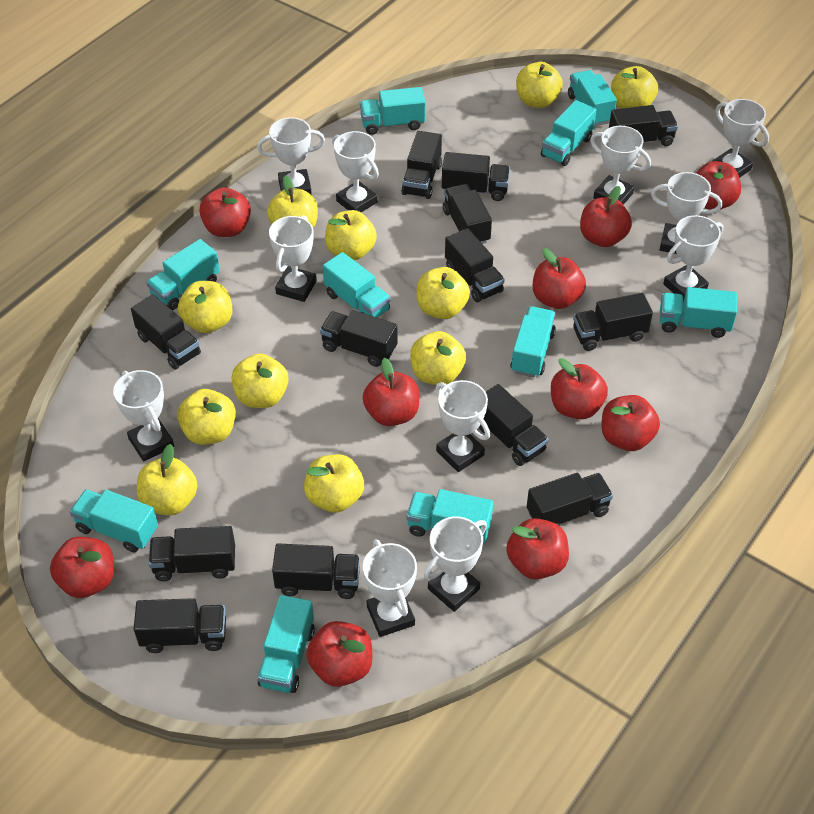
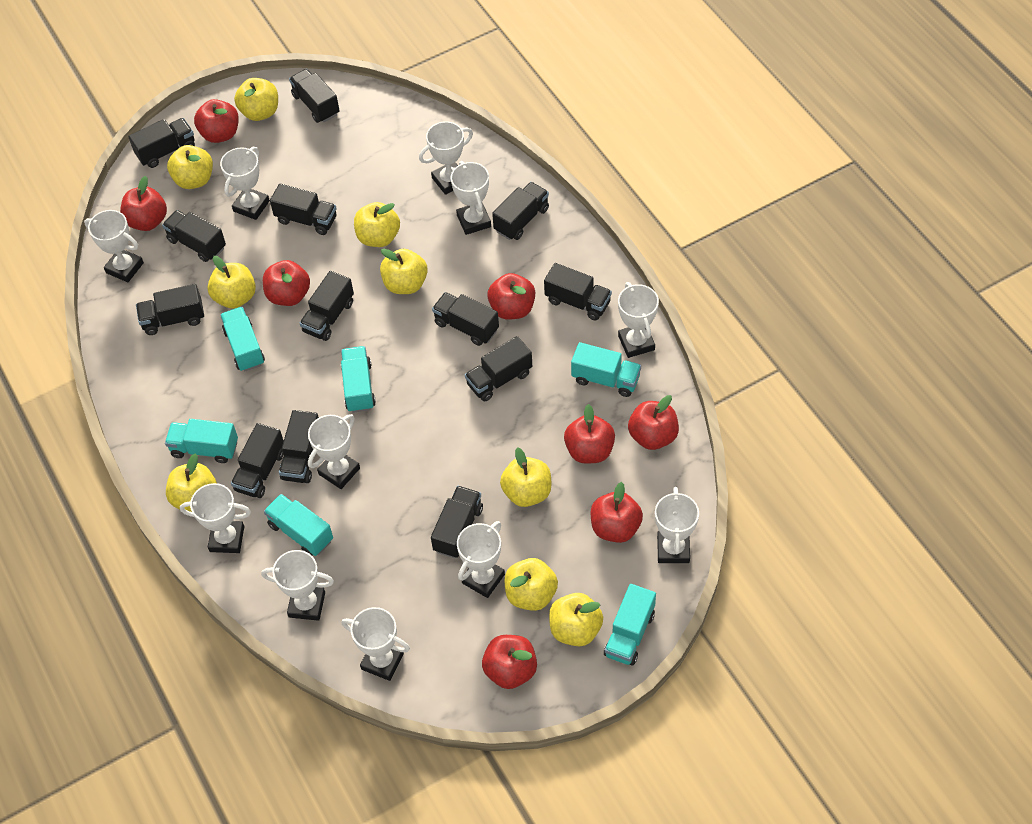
red apple: 10 -> 8
turquoise truck: 10 -> 6
yellow apple: 11 -> 9

